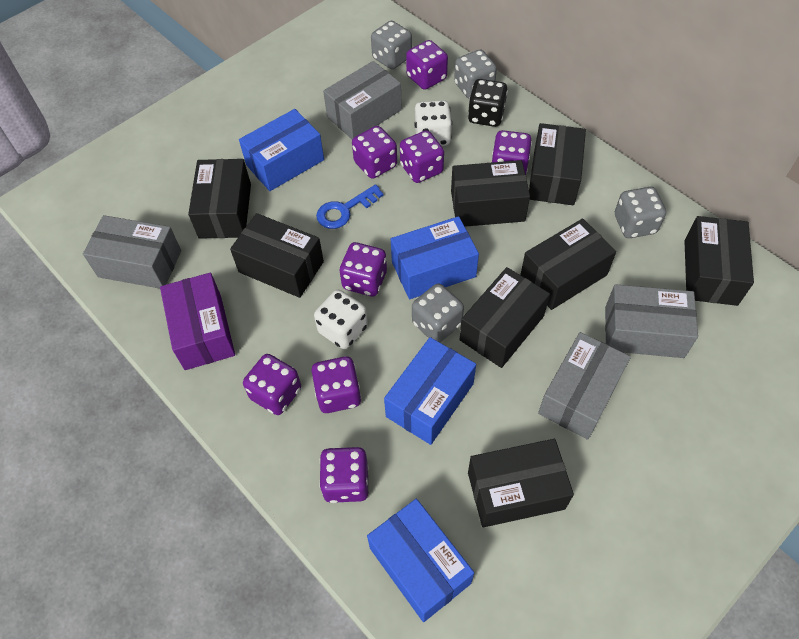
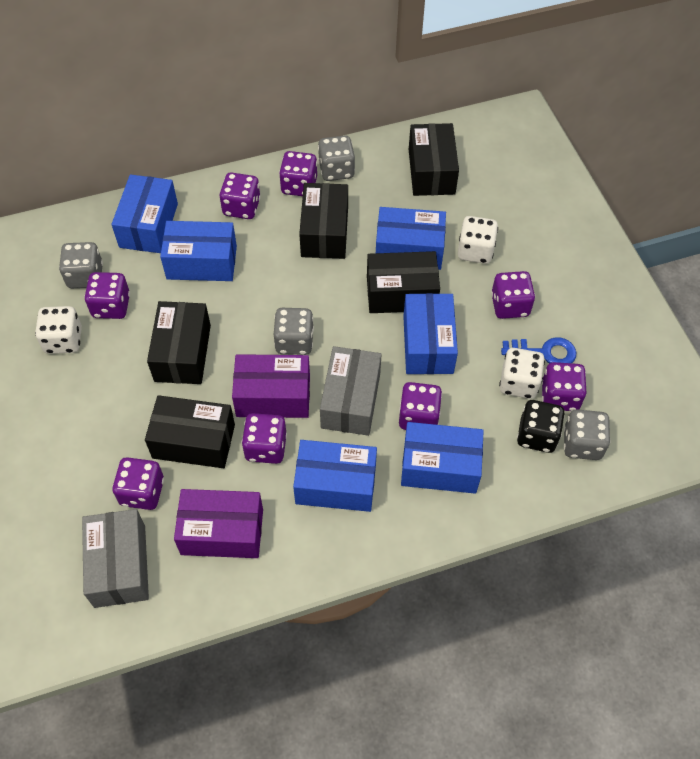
black box: 8 -> 5
blue box: 4 -> 6
grey box: 4 -> 2
purple box: 1 -> 2
white dice: 2 -> 3

